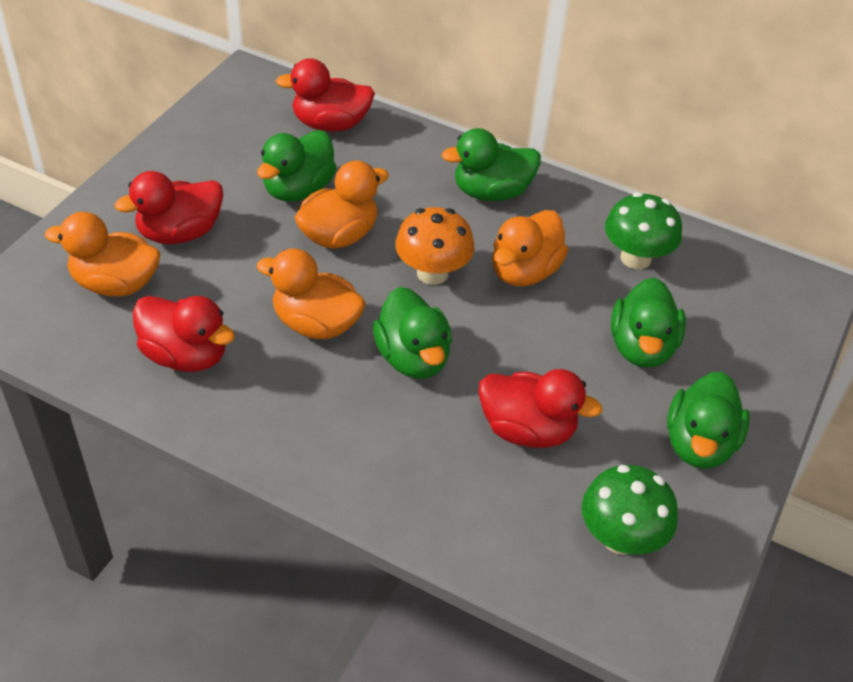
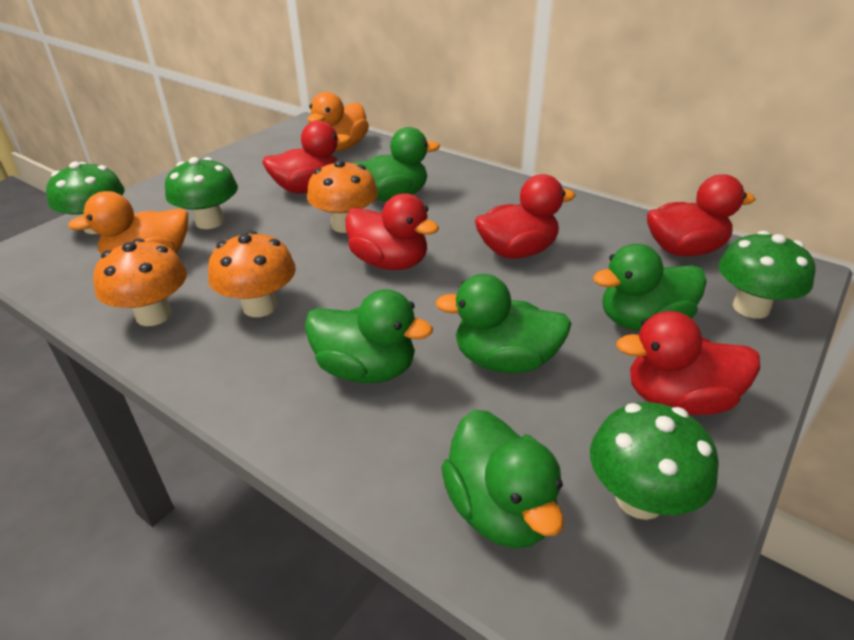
green mushroom: 2 -> 4
orange duck: 4 -> 2
orange mushroom: 1 -> 3
red duck: 4 -> 5

